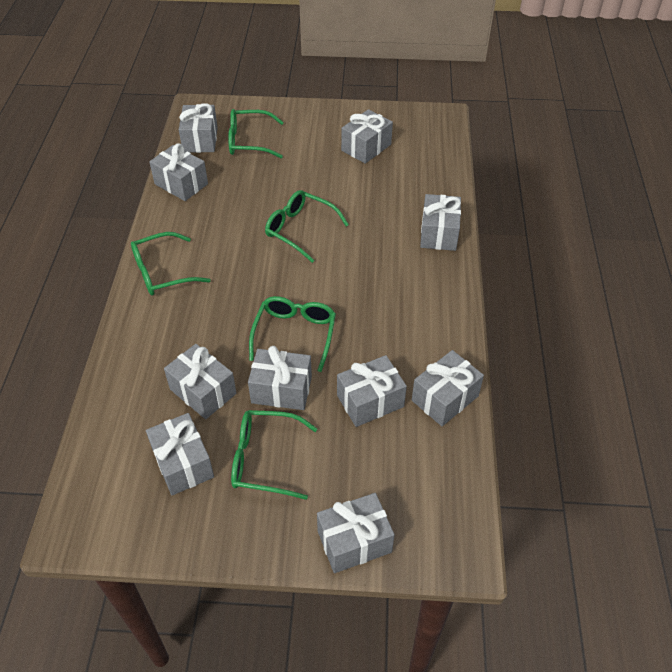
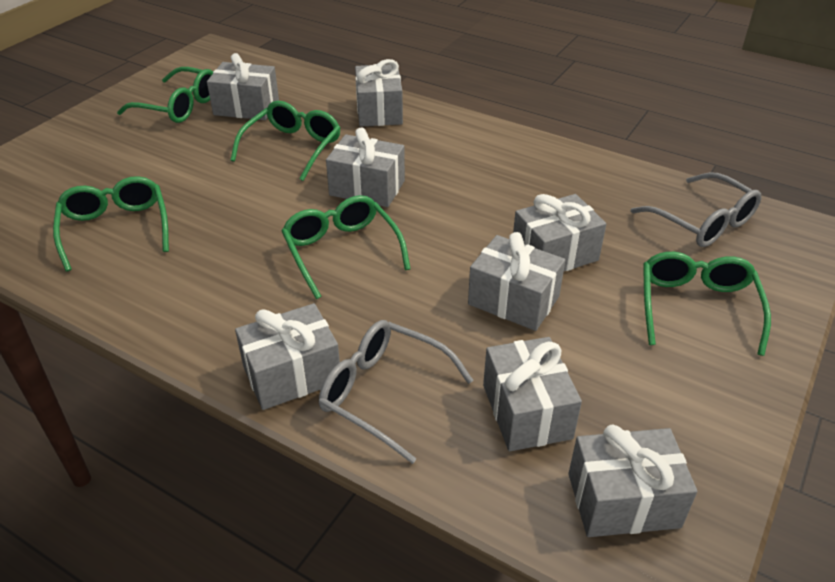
grey gift: 10 -> 8
grey glasses: 0 -> 2

